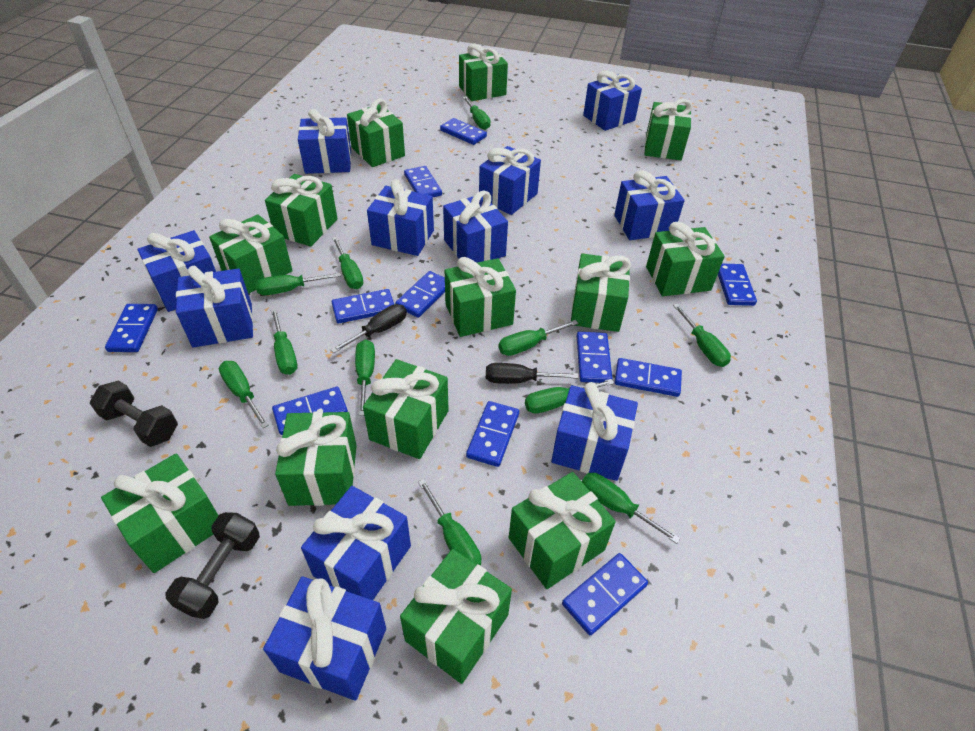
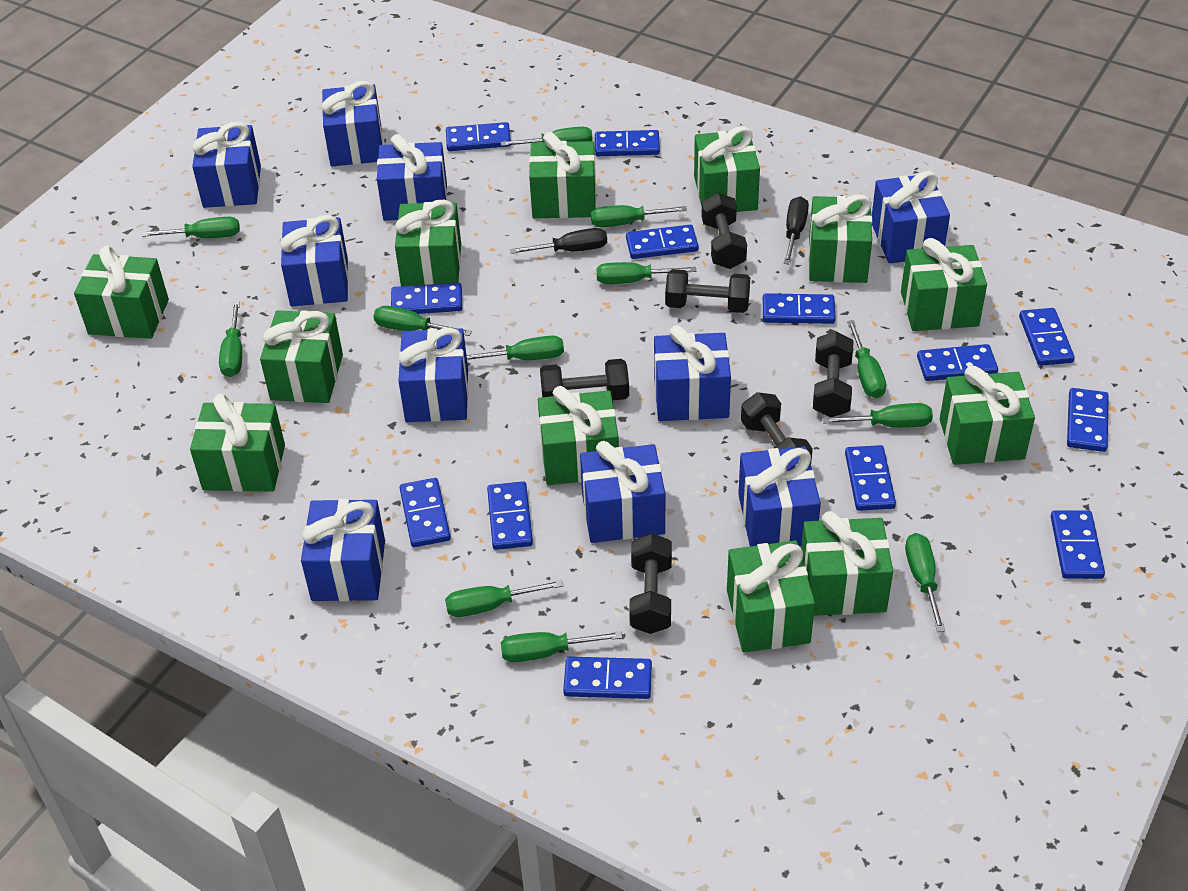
black dumbbell: 2 -> 6
blue domino: 11 -> 13
blue gift: 11 -> 10
green gift: 13 -> 12
green screwdriver: 11 -> 12

